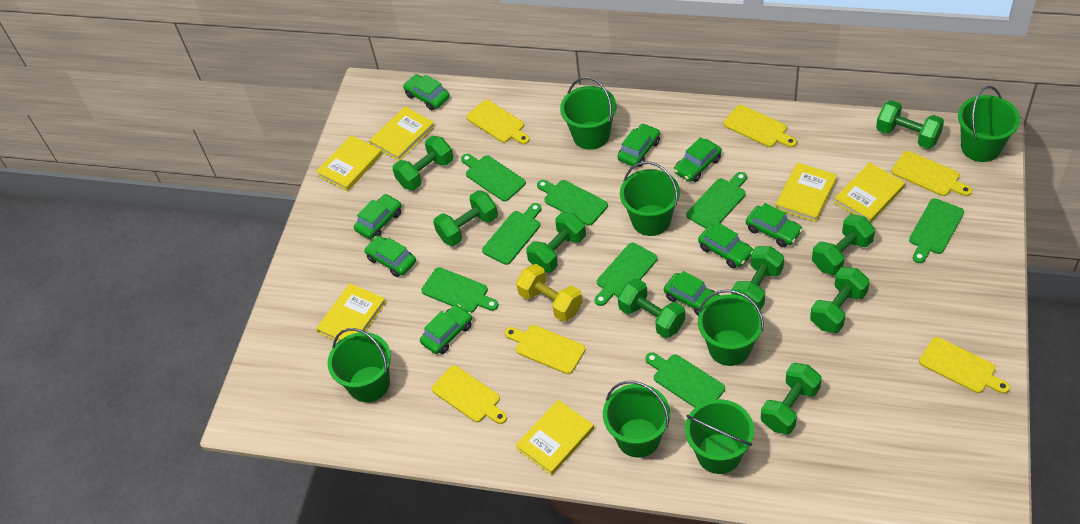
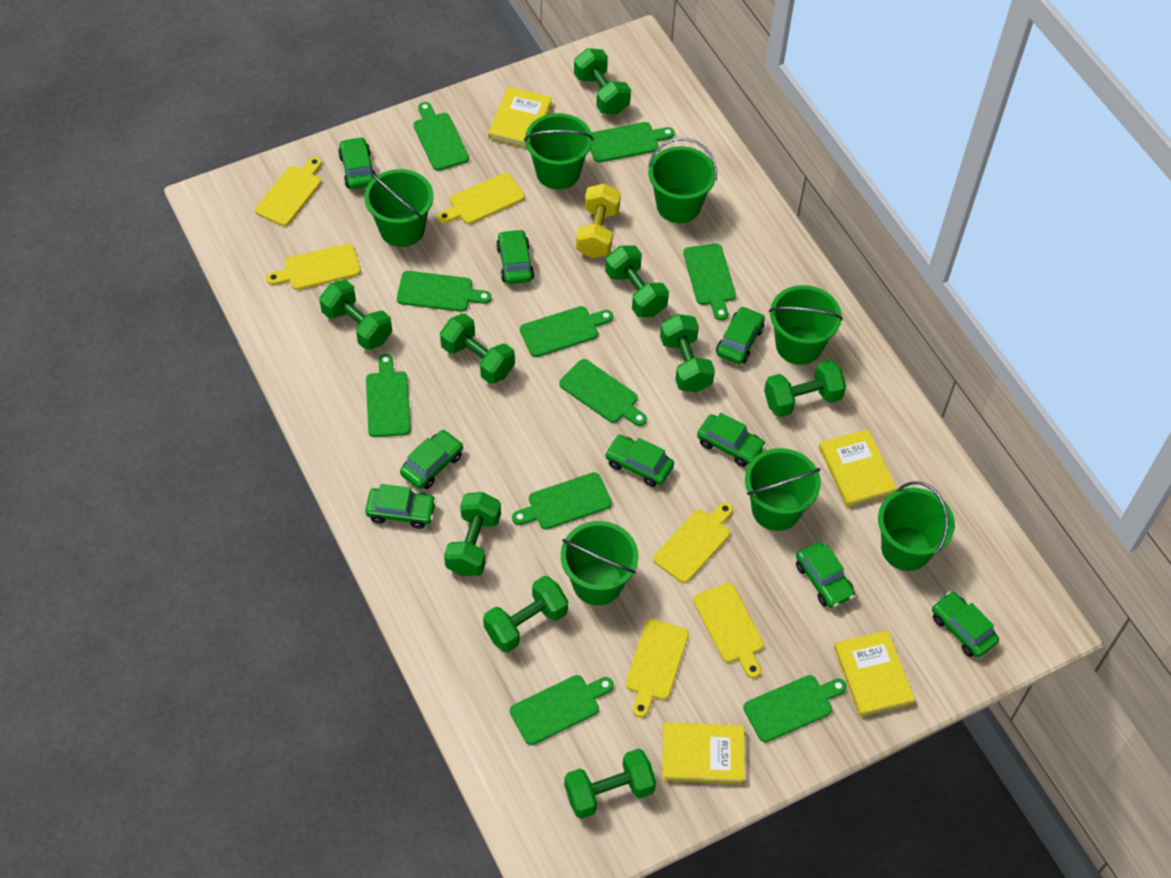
green cutting board: 8 -> 10
yellow book: 6 -> 4

